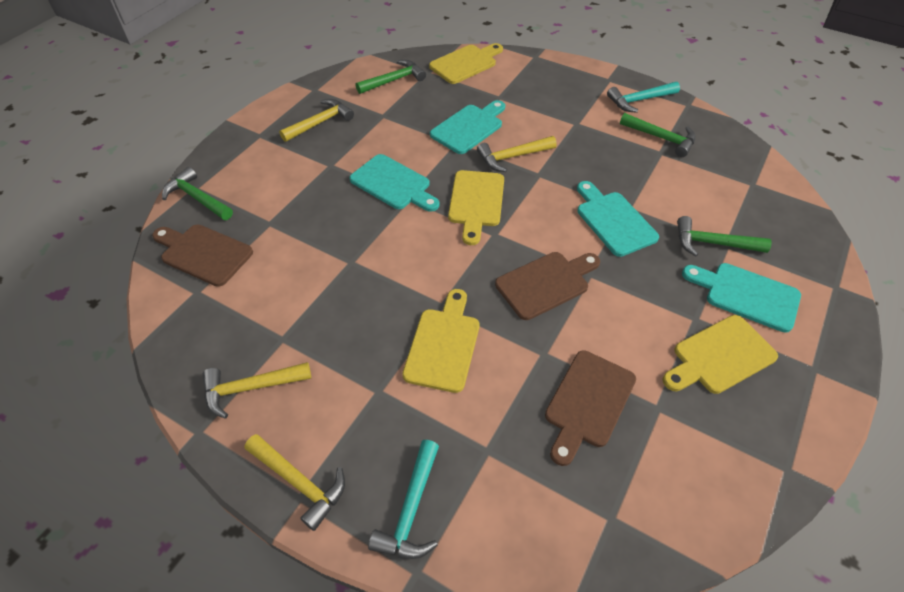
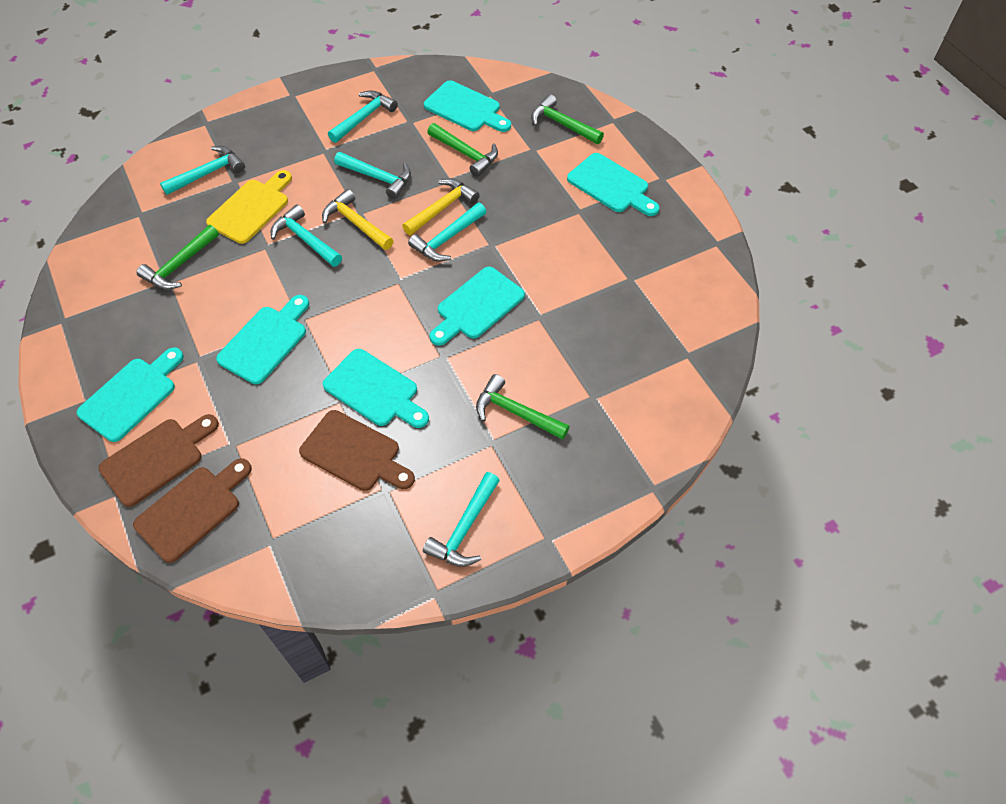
turquoise cutting board: 4 -> 6
turquoise hammer: 2 -> 6
yellow cutting board: 4 -> 1
yellow hammer: 4 -> 2

